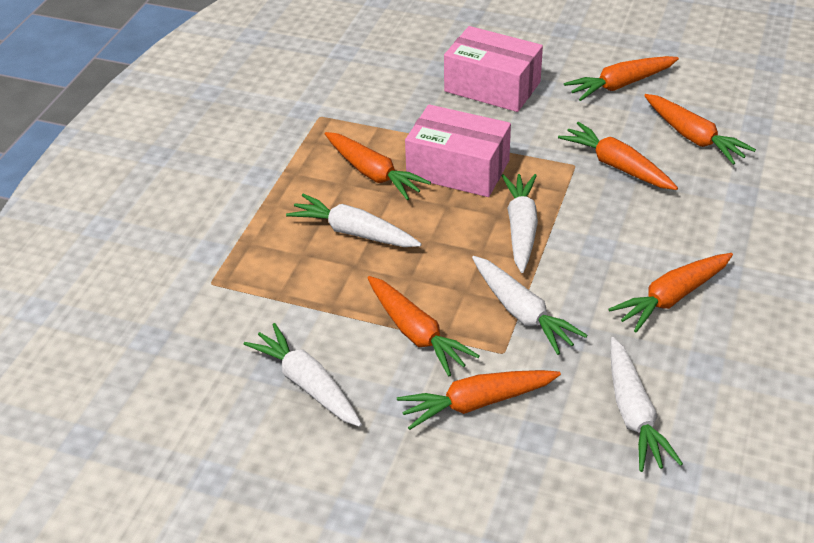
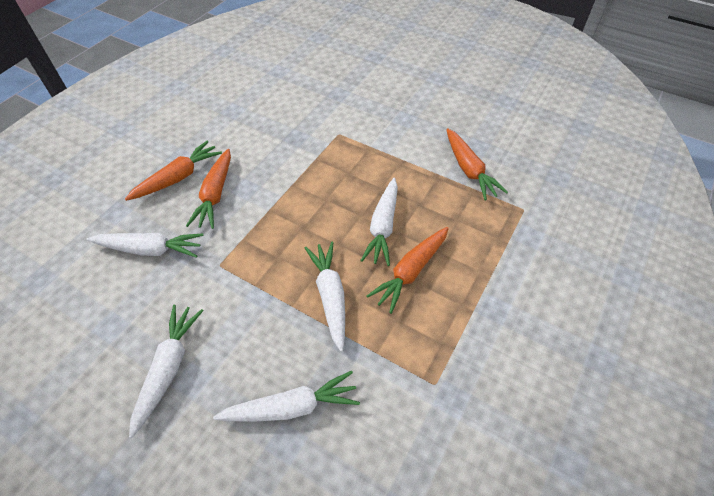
orange carrot: 7 -> 4
pink box: 2 -> 0

